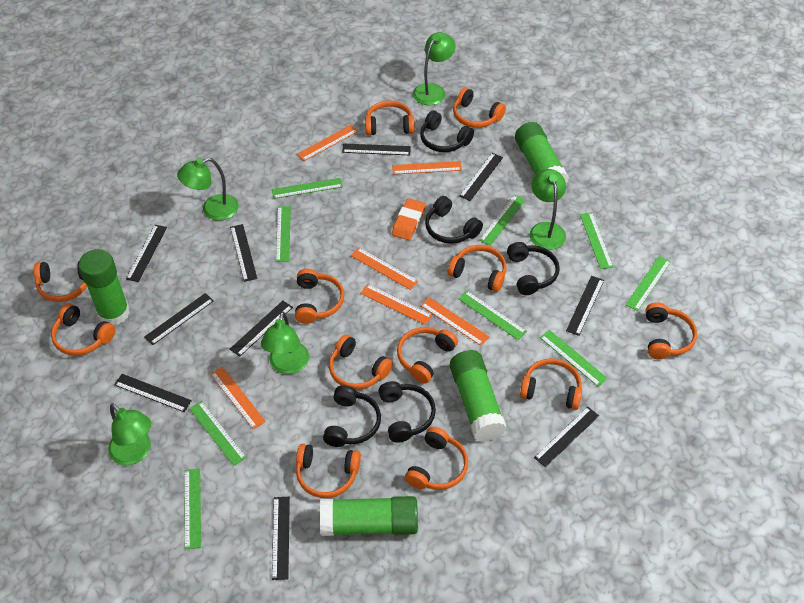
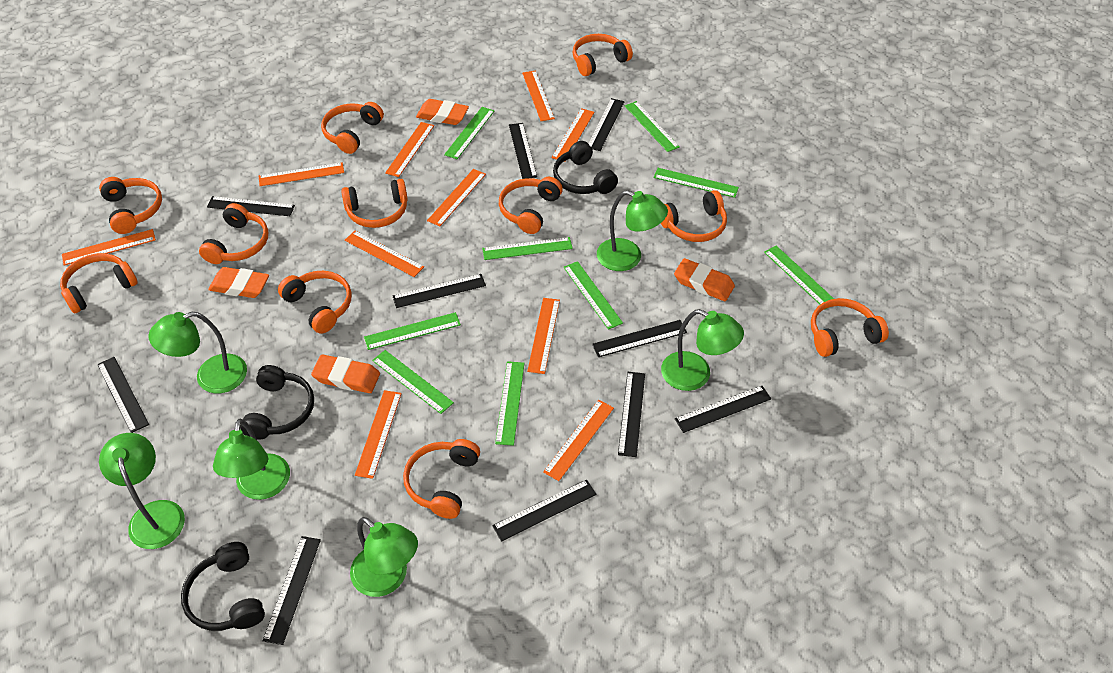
black headphones: 5 -> 3
green glue stick: 4 -> 0
green lamp: 5 -> 6
orange eraser: 1 -> 4
orange headphones: 12 -> 11
orange ruler: 6 -> 10

